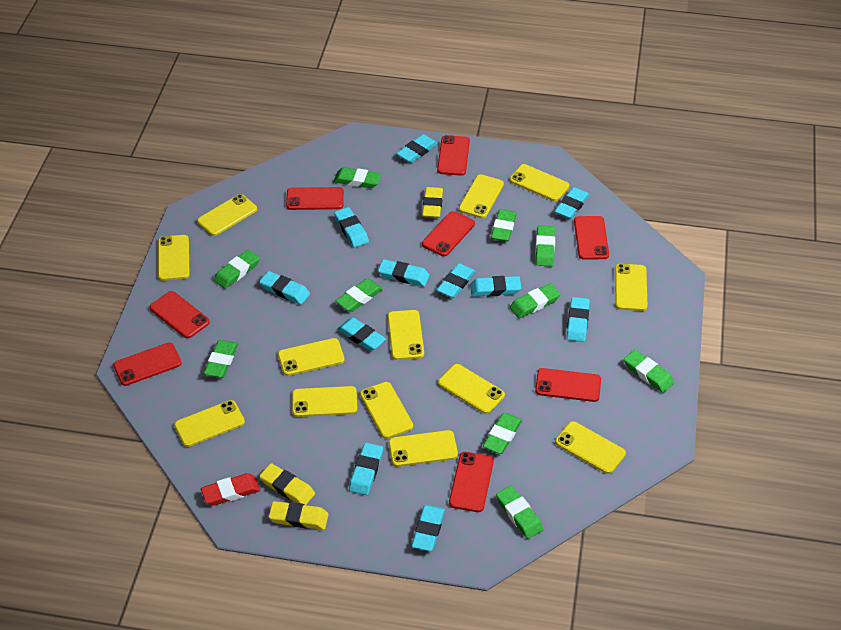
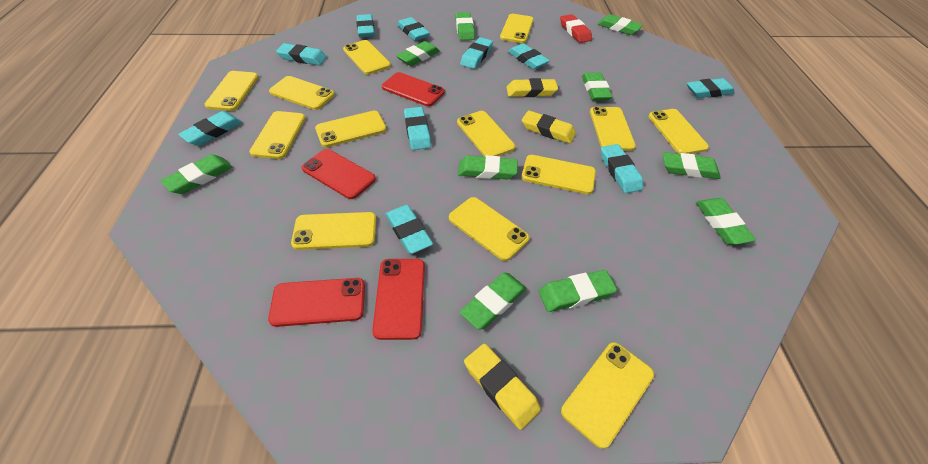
red phone: 8 -> 4
turquoise eraser: 11 -> 10

